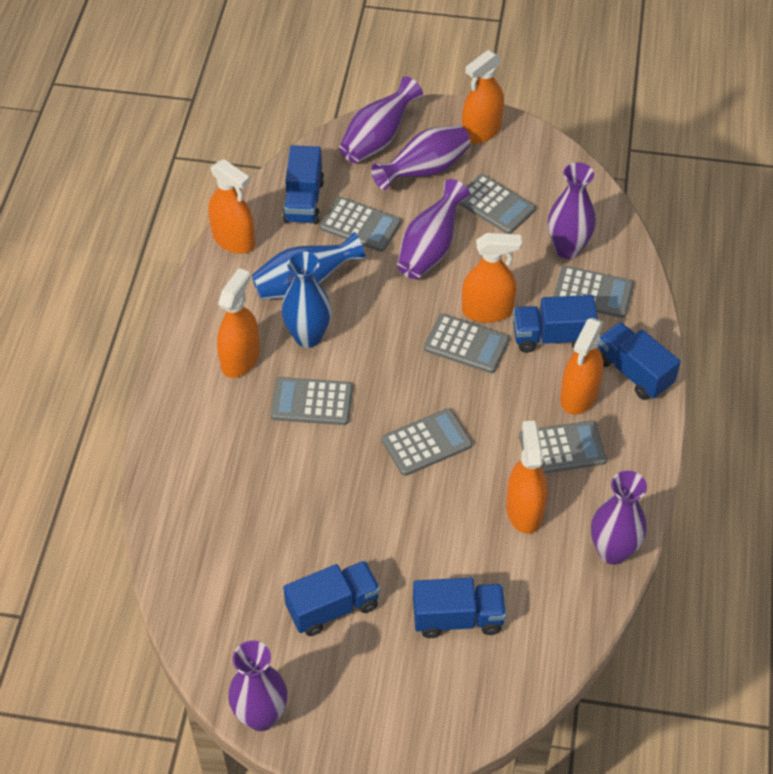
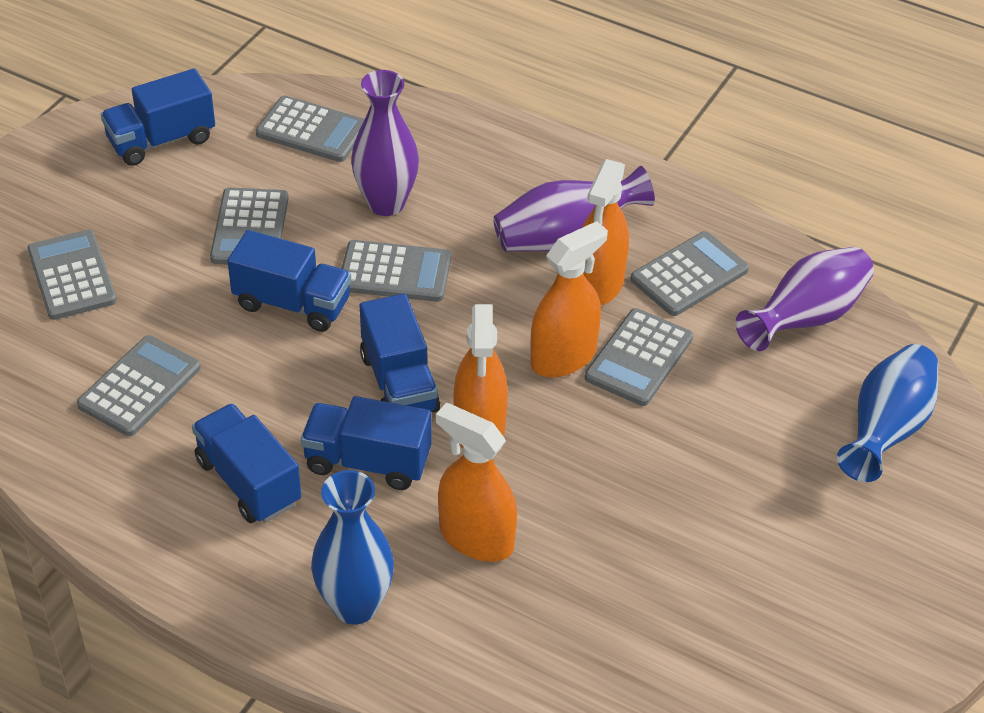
orange spray bottle: 6 -> 4
purple vase: 6 -> 3

